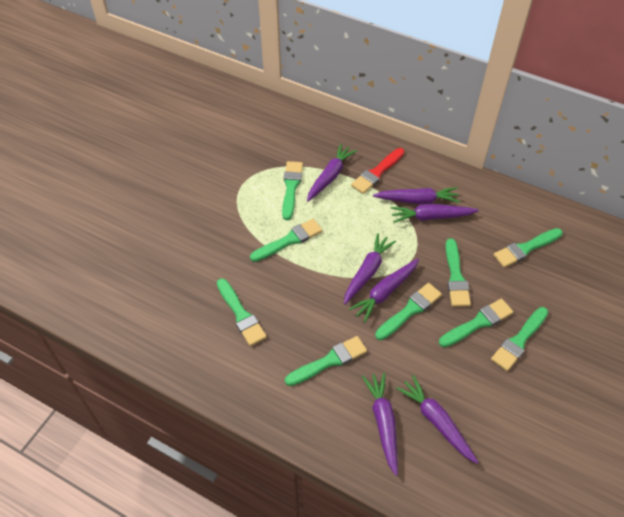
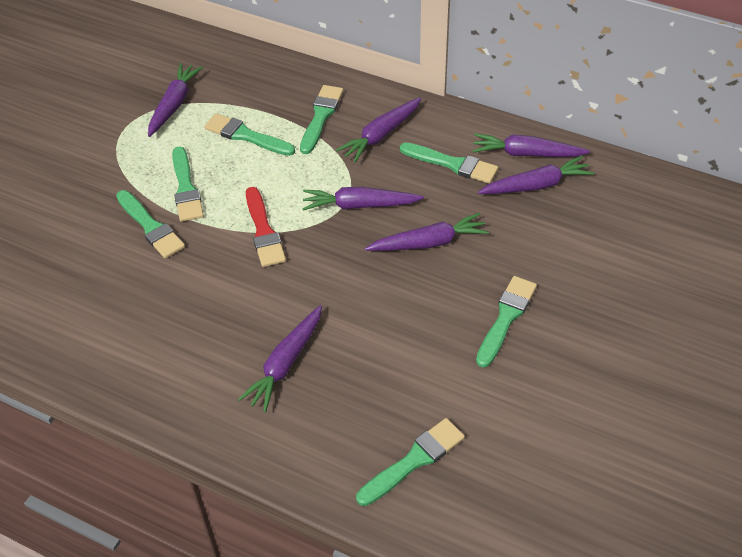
green brush: 9 -> 7

